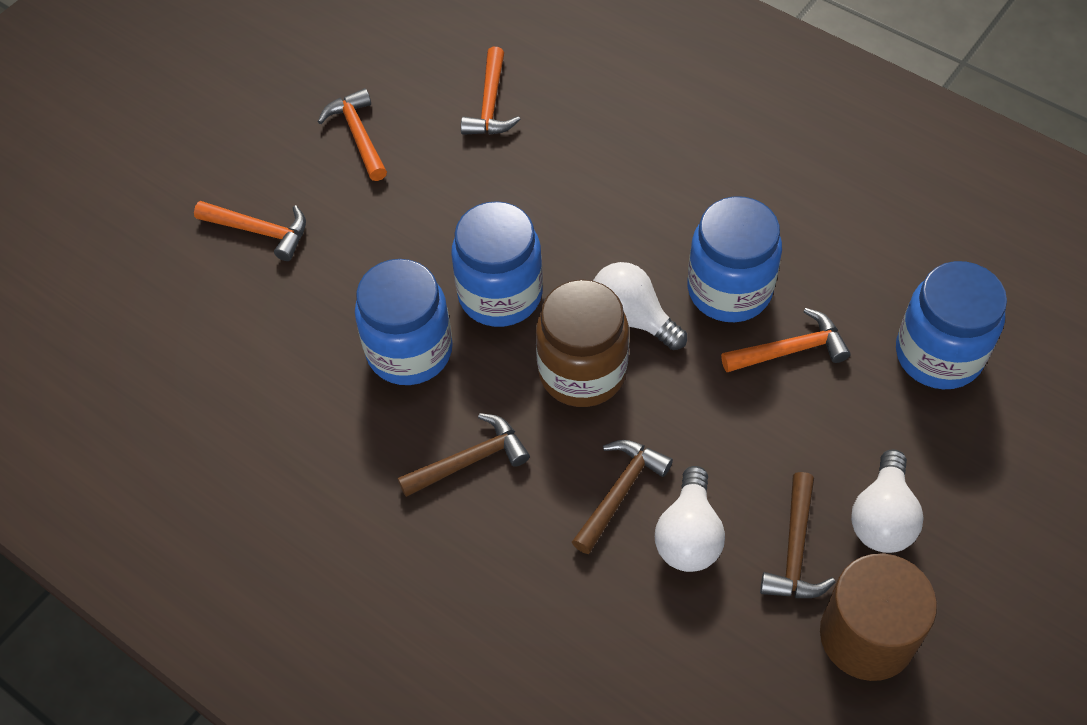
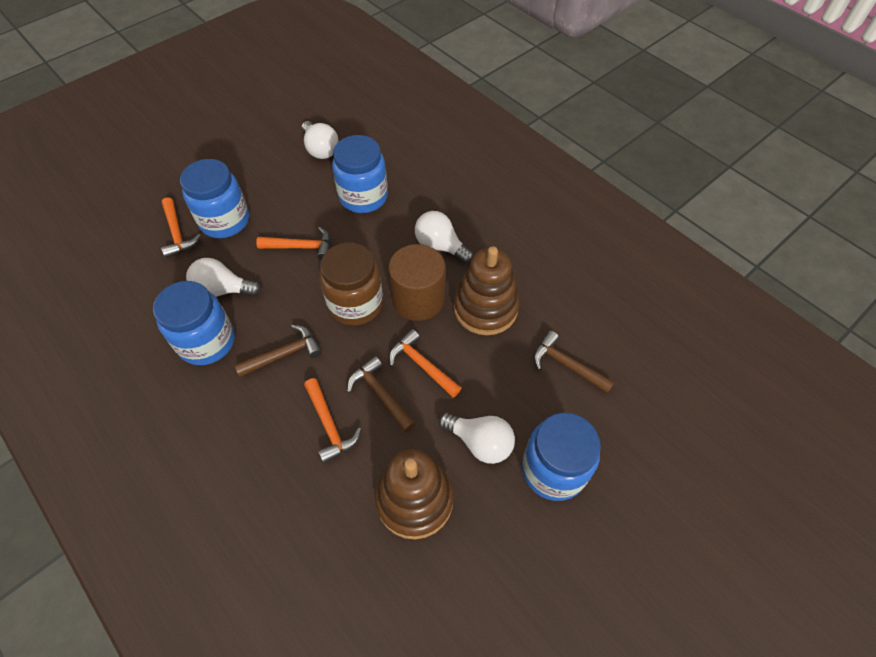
brown stacking toy: 0 -> 2
white light bulb: 3 -> 4

